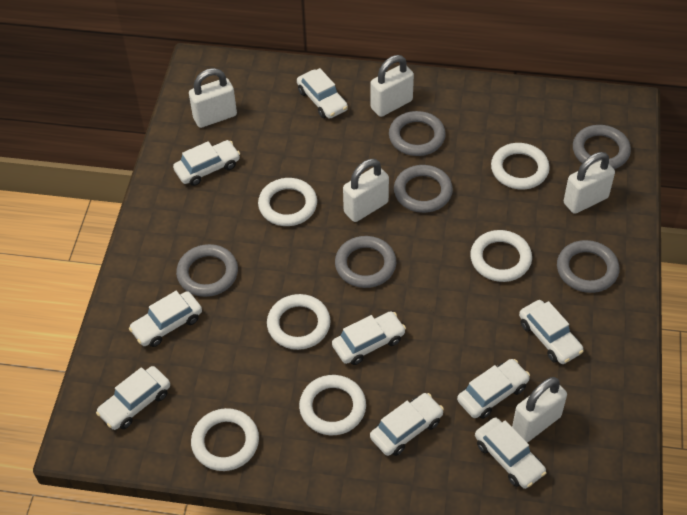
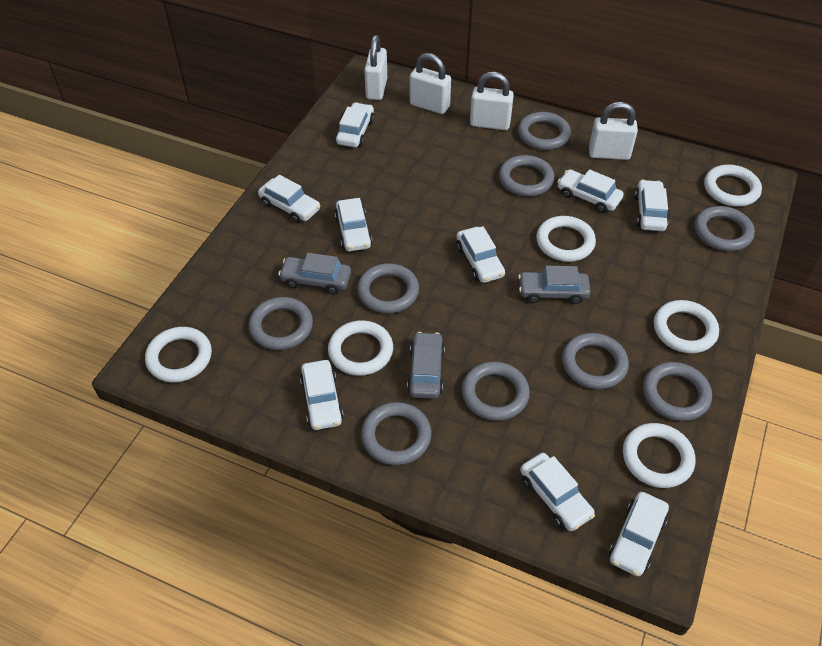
grey car: 0 -> 3
grey ring: 6 -> 9
white padlock: 5 -> 4

